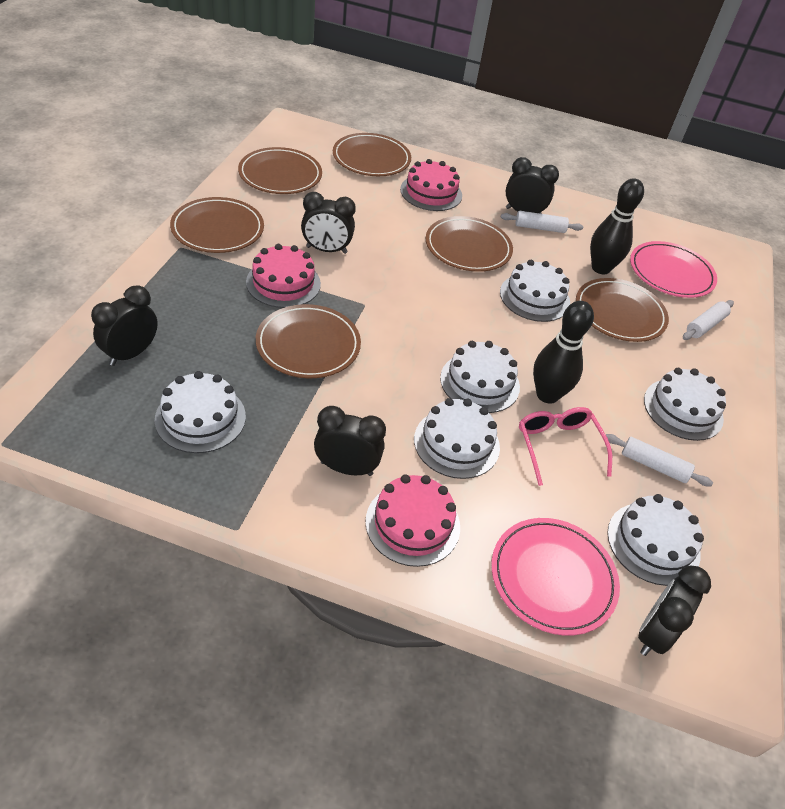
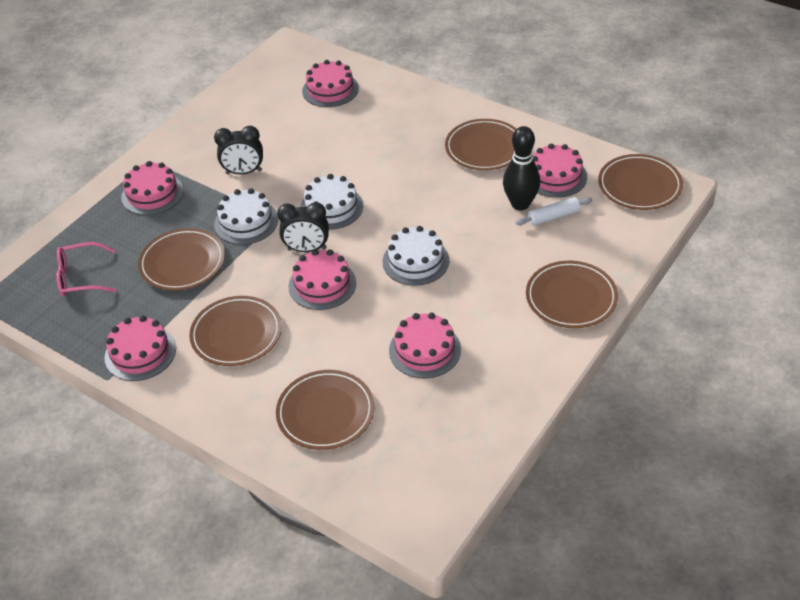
black bowling pin: 2 -> 1
black clock: 5 -> 2
pink cake: 3 -> 6
pink plate: 2 -> 0
white cake: 6 -> 3
white rolling pin: 3 -> 1

